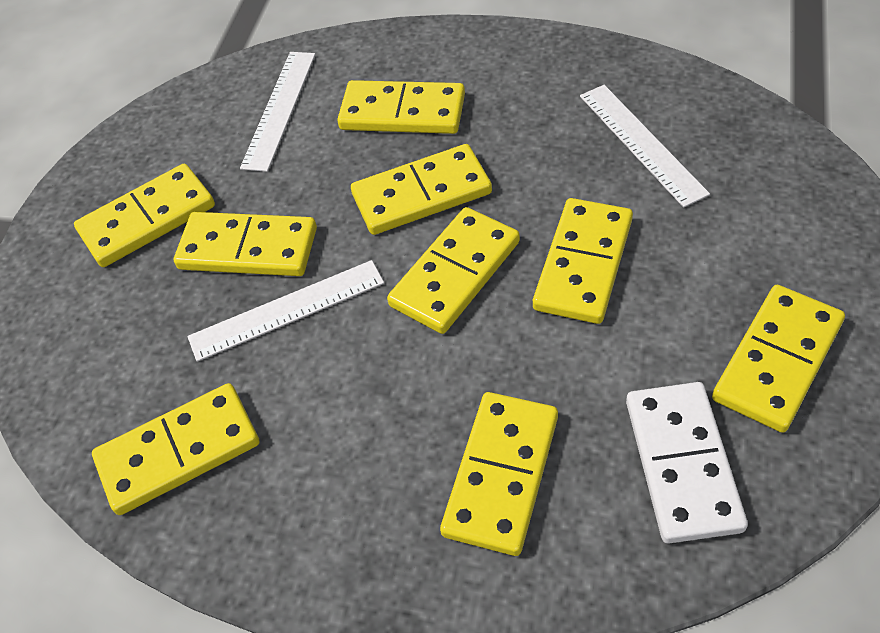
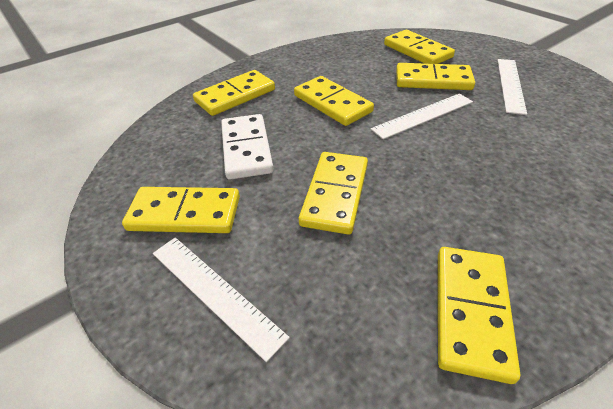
yellow domino: 9 -> 7

